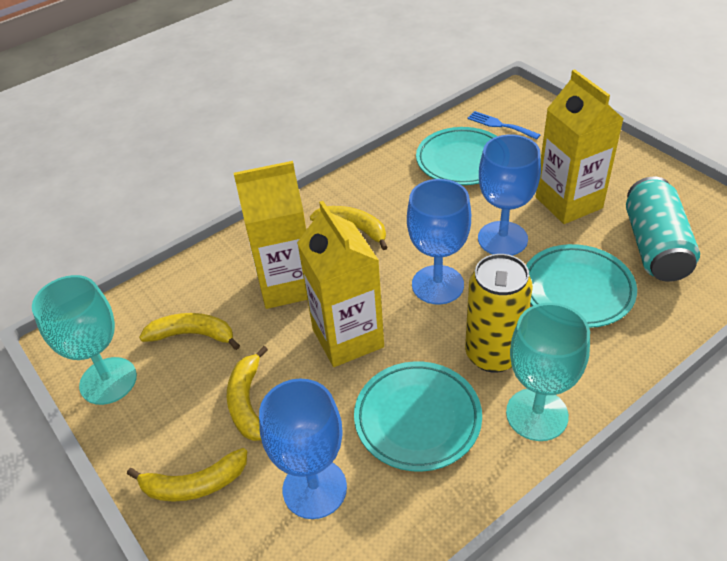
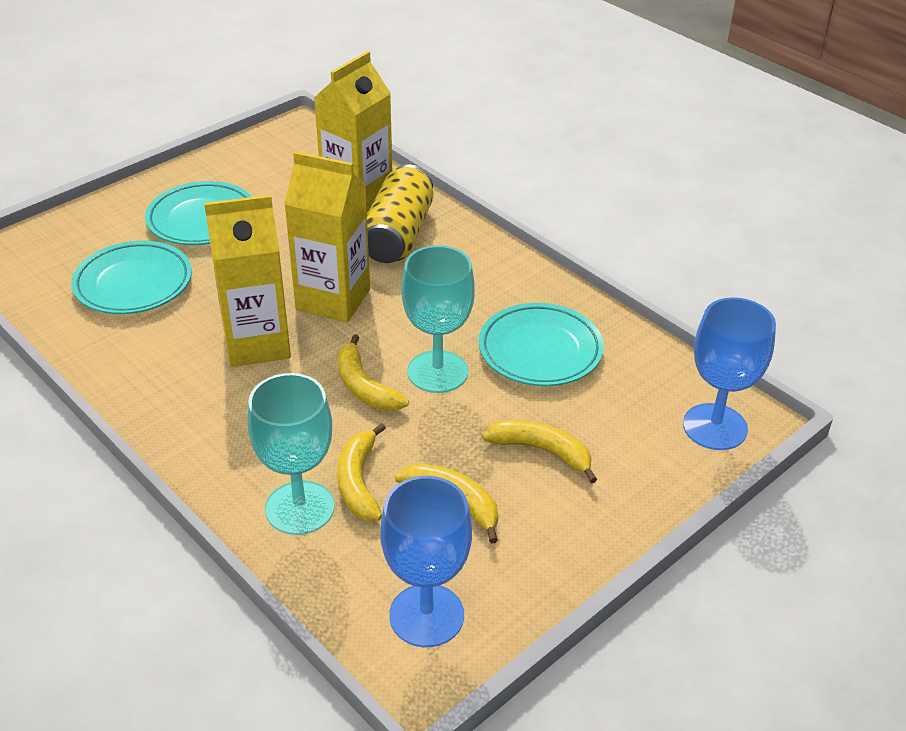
blue fork: 1 -> 0
blue goblet: 3 -> 2
turquoise can: 1 -> 0

